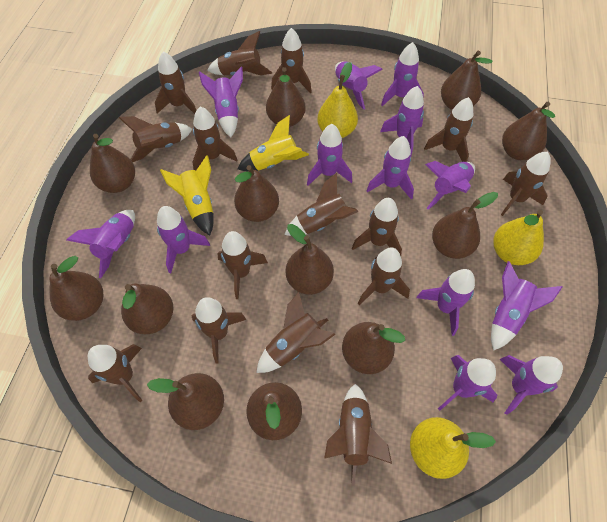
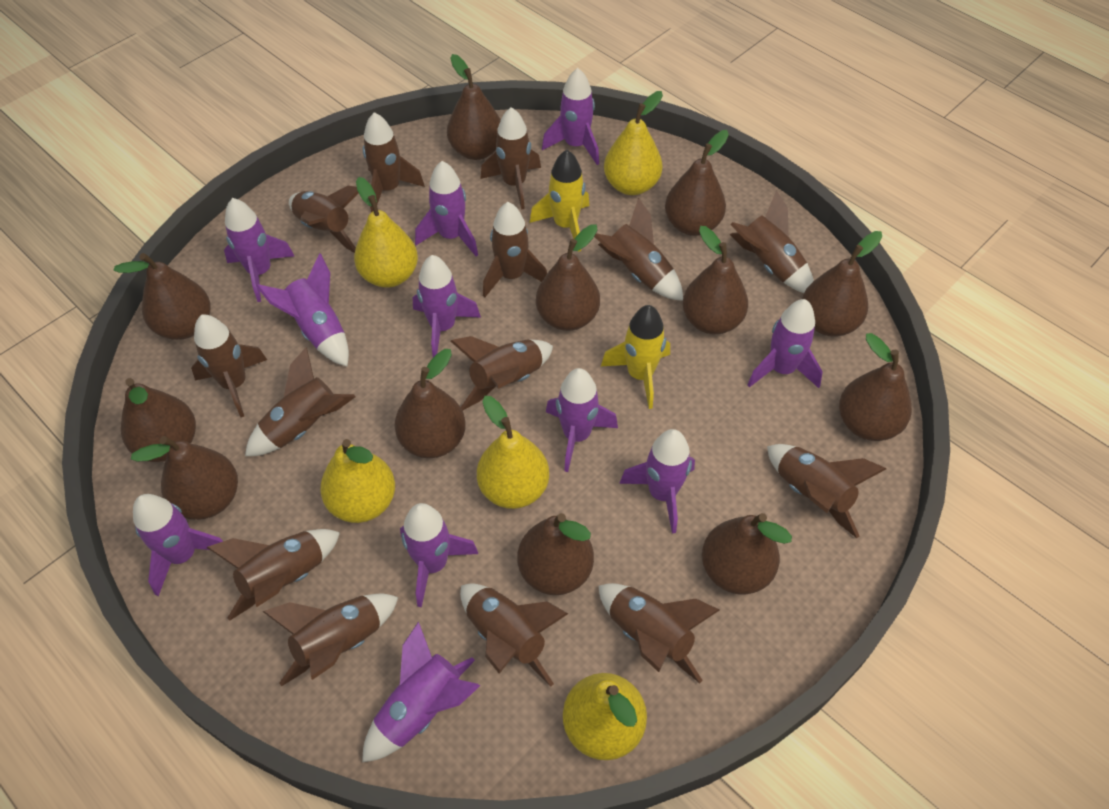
brown rocket: 15 -> 14
purple rocket: 13 -> 11
yellow pear: 3 -> 5

